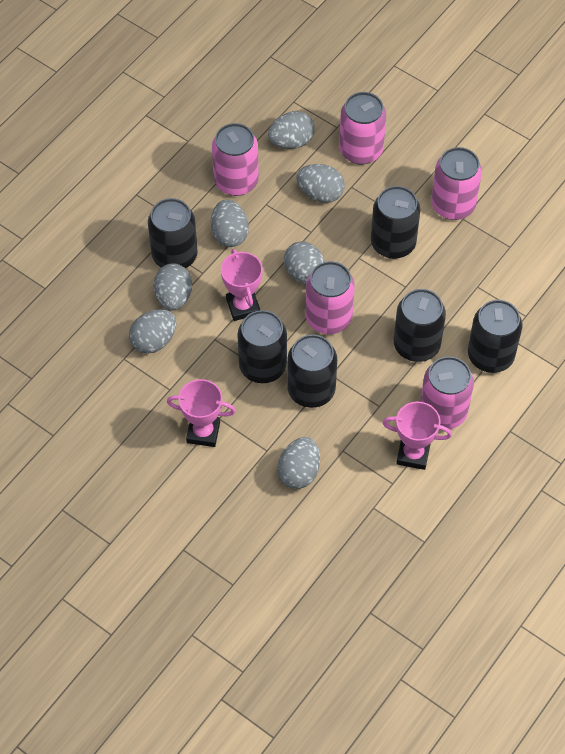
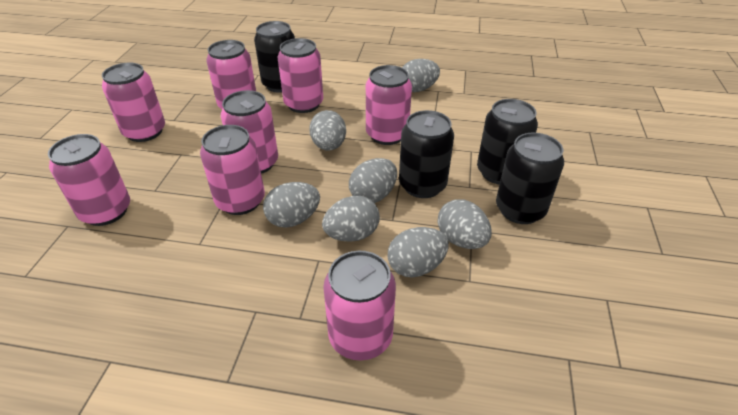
black can: 6 -> 4
pink can: 5 -> 8
pink trophy: 3 -> 0

